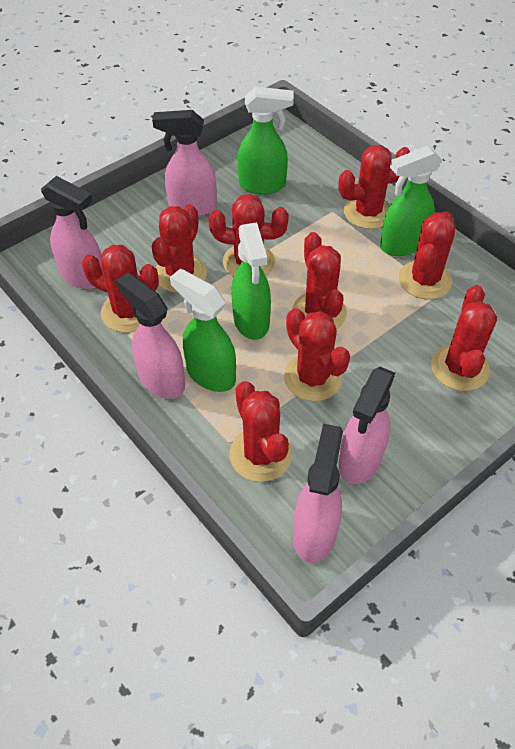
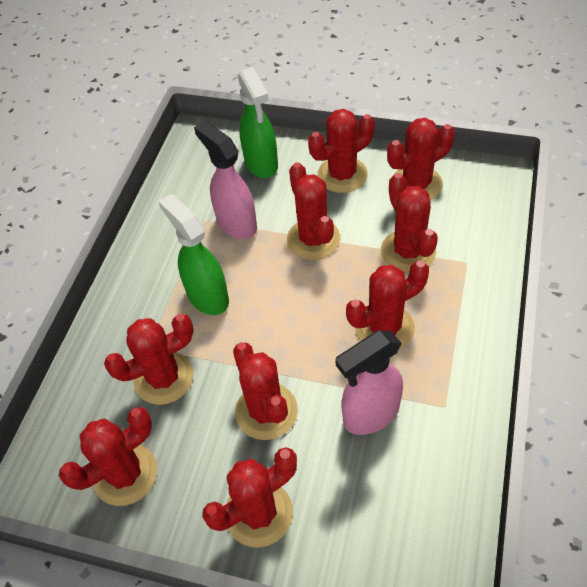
green spray bottle: 4 -> 2
pink spray bottle: 5 -> 2

